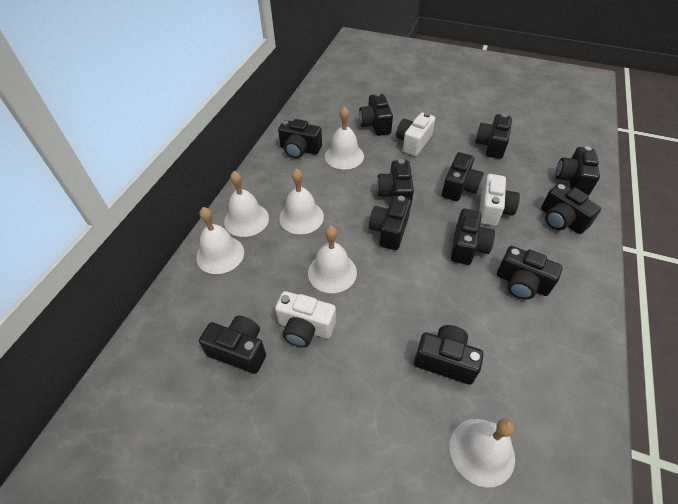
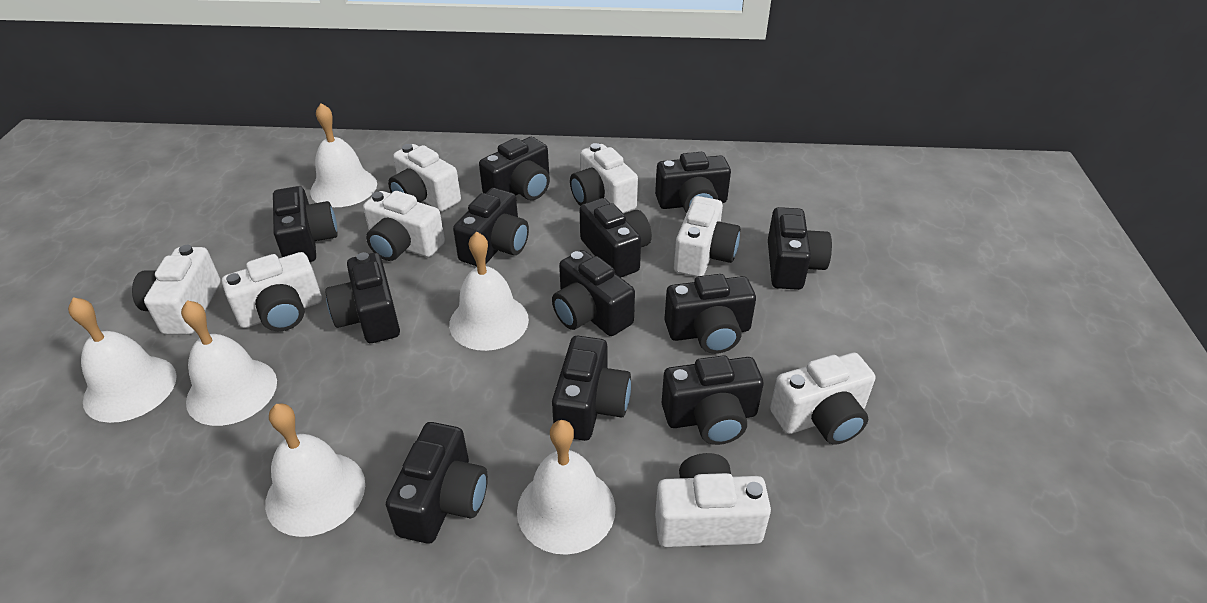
white camera: 3 -> 8

